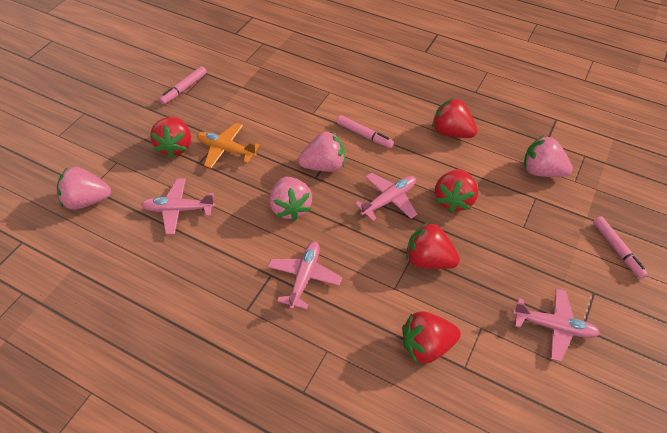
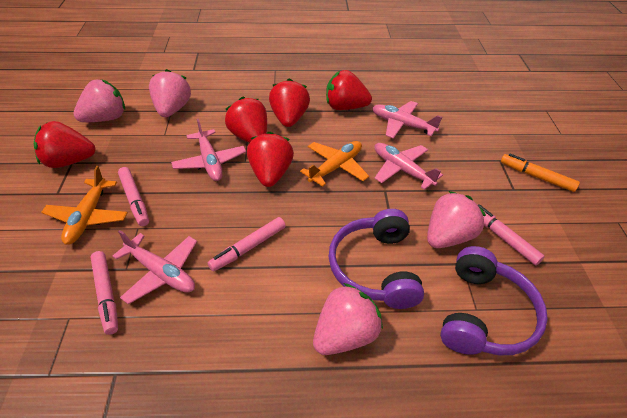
orange marker: 0 -> 1
orange plane: 1 -> 2
pink marker: 3 -> 4
purple headphones: 0 -> 2

